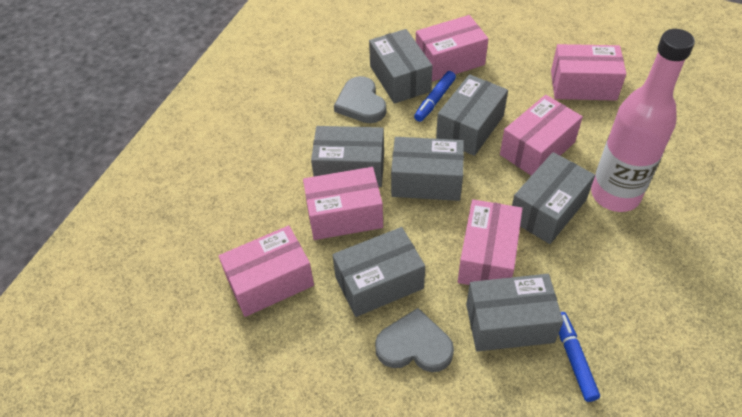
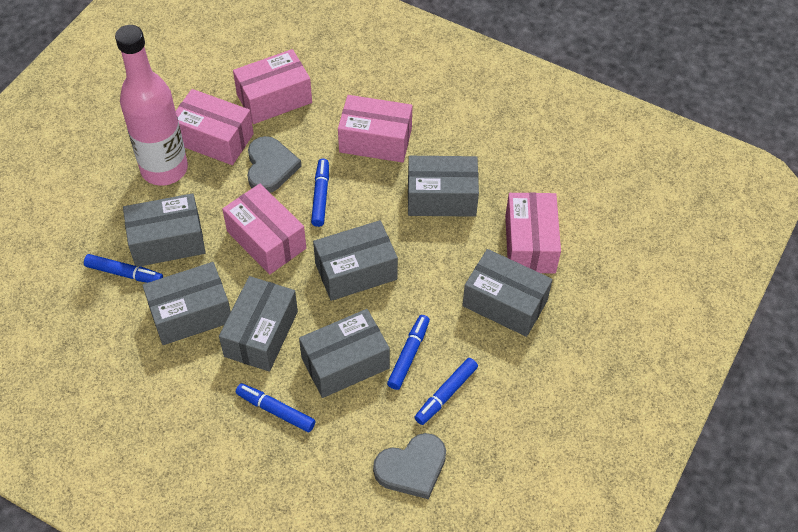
blue marker: 2 -> 5
pink box: 6 -> 5

